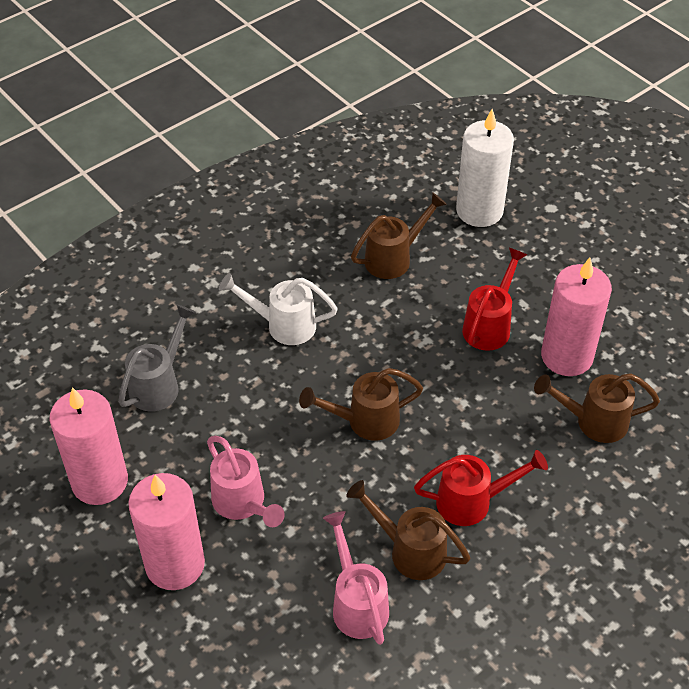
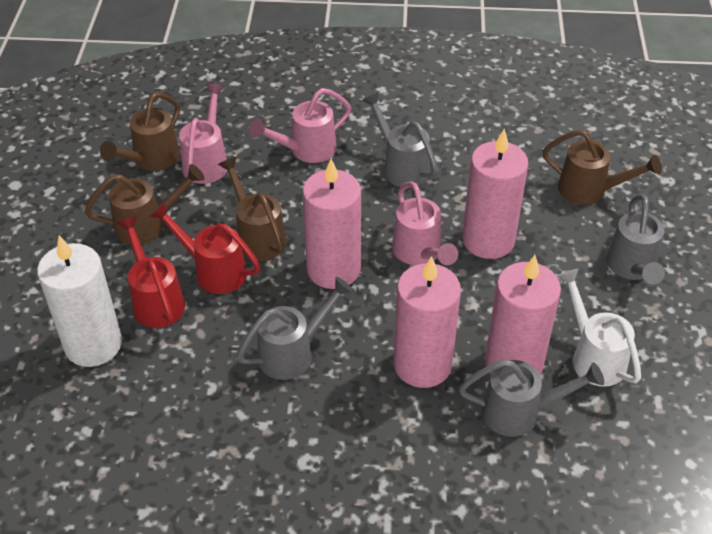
grey watering can: 1 -> 4
pink candle: 3 -> 4
pink watering can: 2 -> 3

